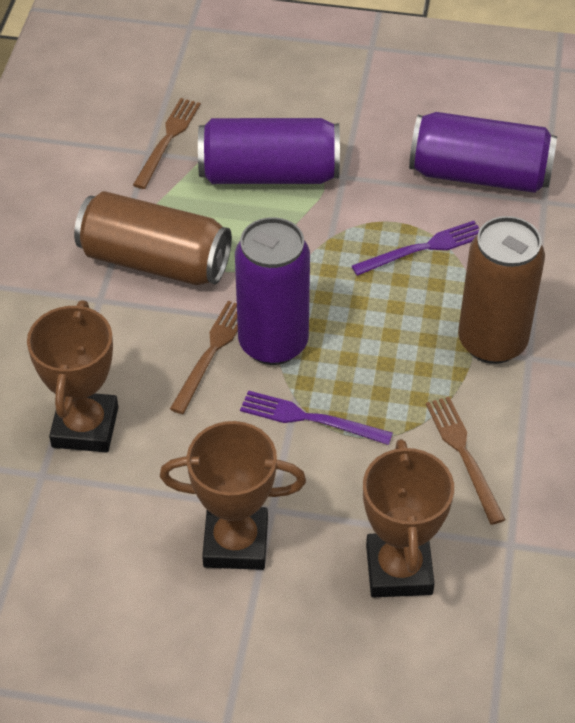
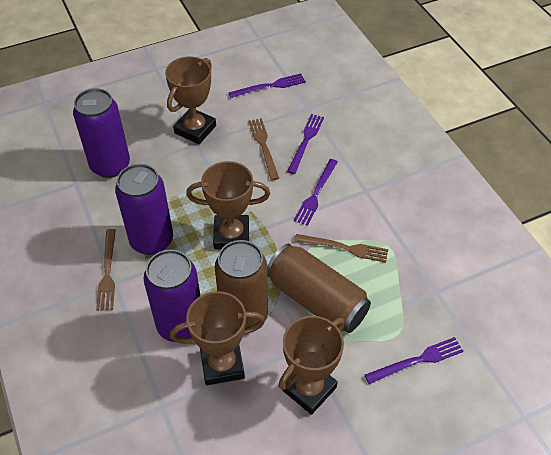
brown trophy: 3 -> 4
purple fork: 2 -> 4

